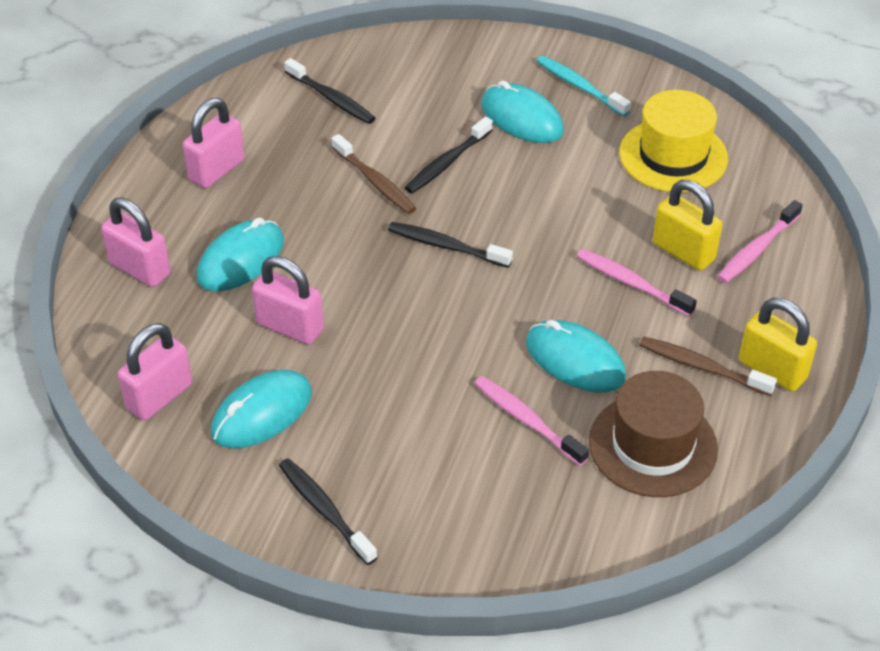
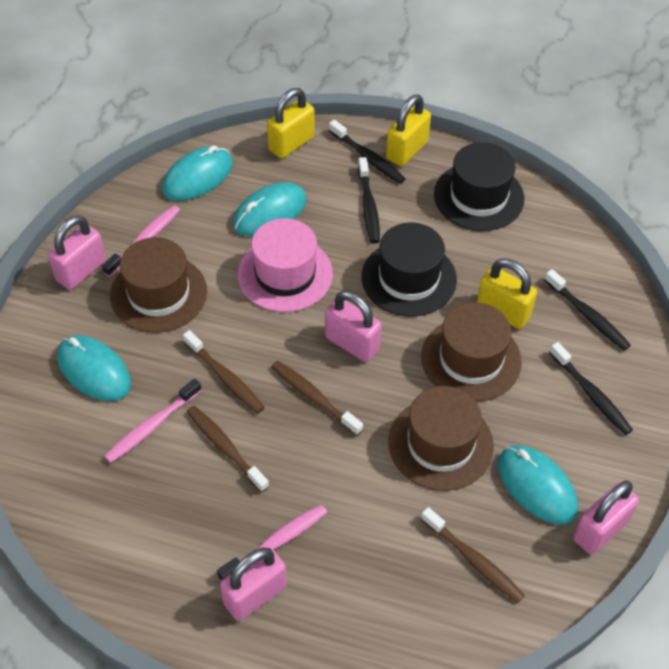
black hat: 0 -> 2
brown hat: 1 -> 3
brown toothbrush: 2 -> 4
pink hat: 0 -> 1
turquoise toothbrush: 1 -> 0
yellow hat: 1 -> 0
yellow padlock: 2 -> 3

